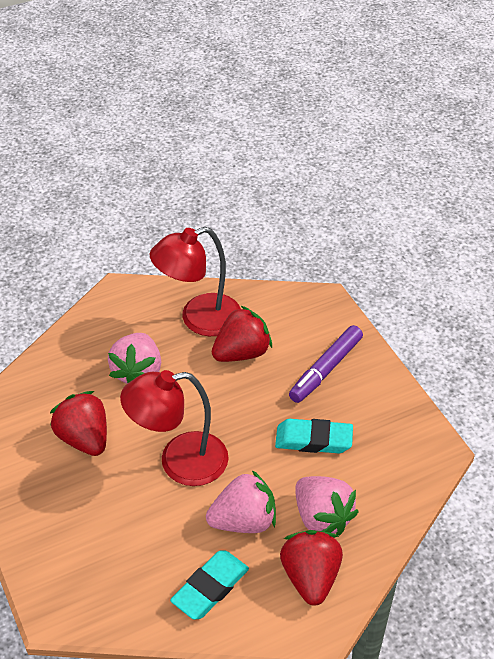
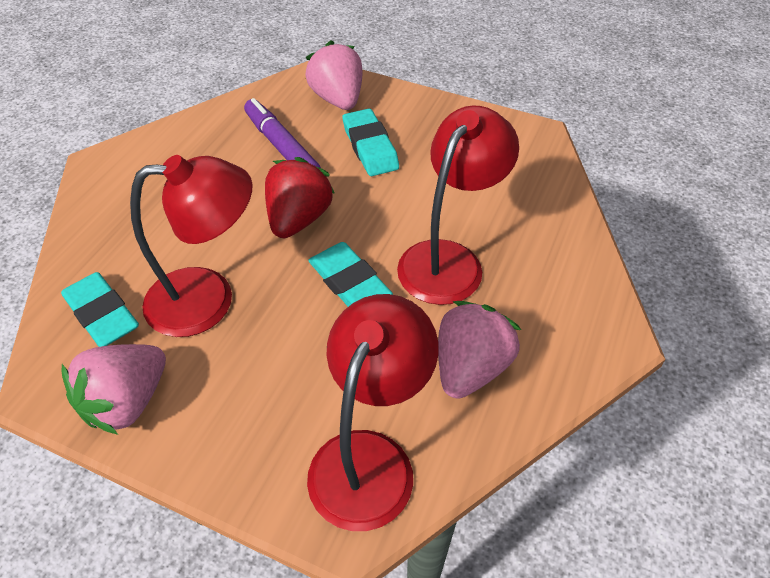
red lamp: 2 -> 3
red strawberry: 3 -> 1
turquoise eraser: 2 -> 3

